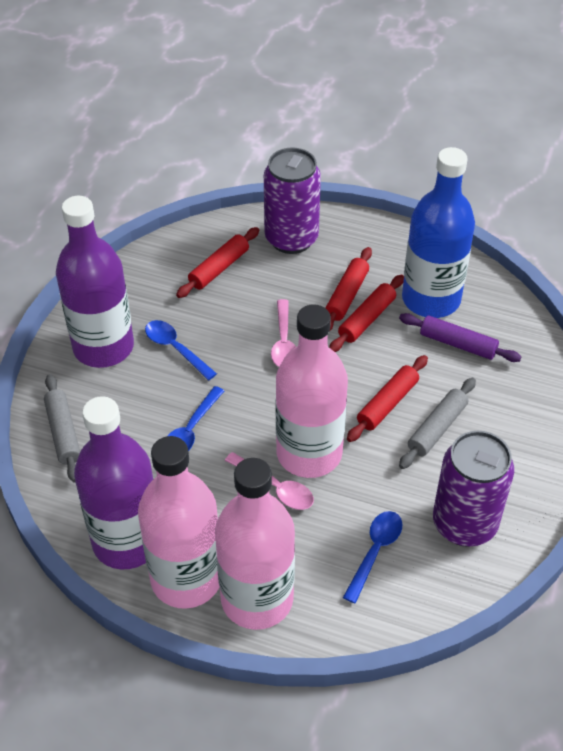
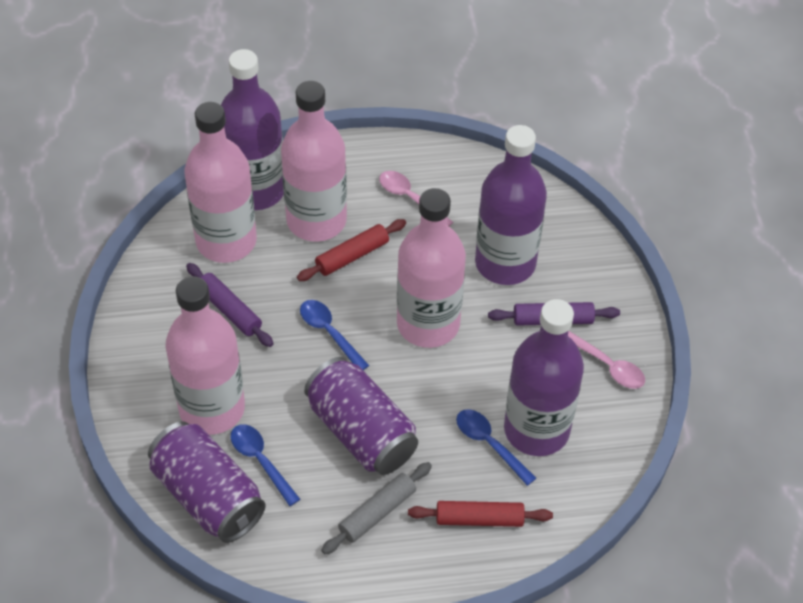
blue bottle: 1 -> 0
grey rolling pin: 2 -> 1
pink bottle: 3 -> 4
purple bottle: 2 -> 3
purple rolling pin: 1 -> 2
red rolling pin: 4 -> 2

